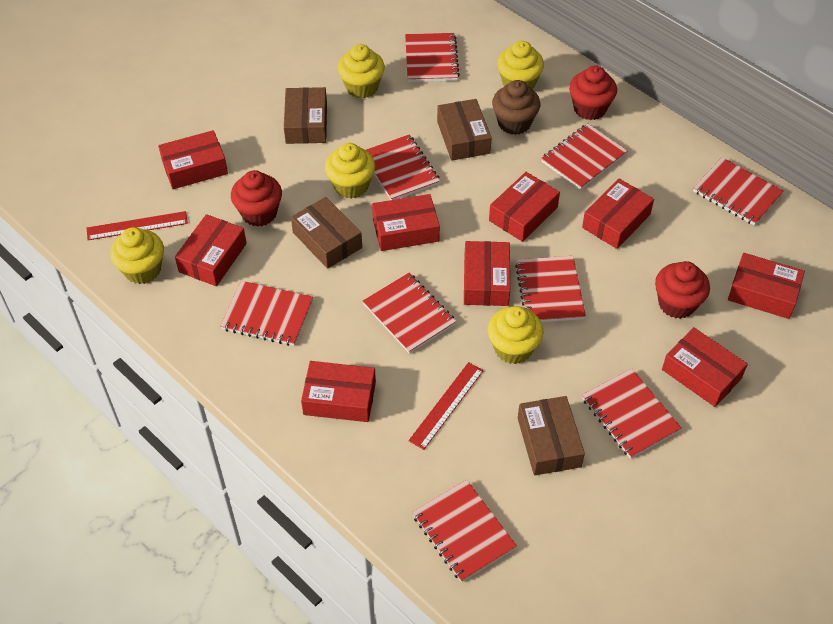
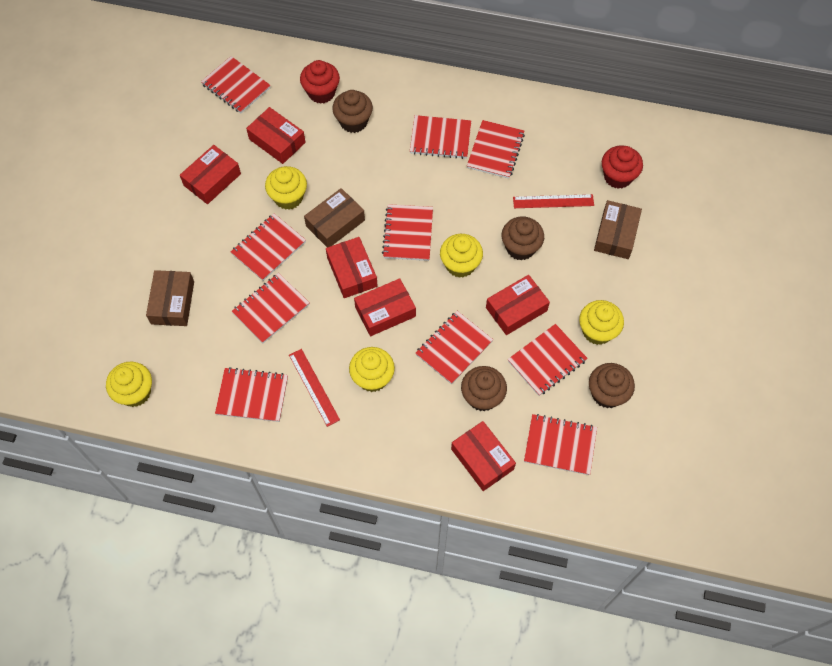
brown box: 4 -> 3
brown cupcake: 1 -> 4
red box: 9 -> 6
red cupcake: 3 -> 2
red notebook: 9 -> 10

